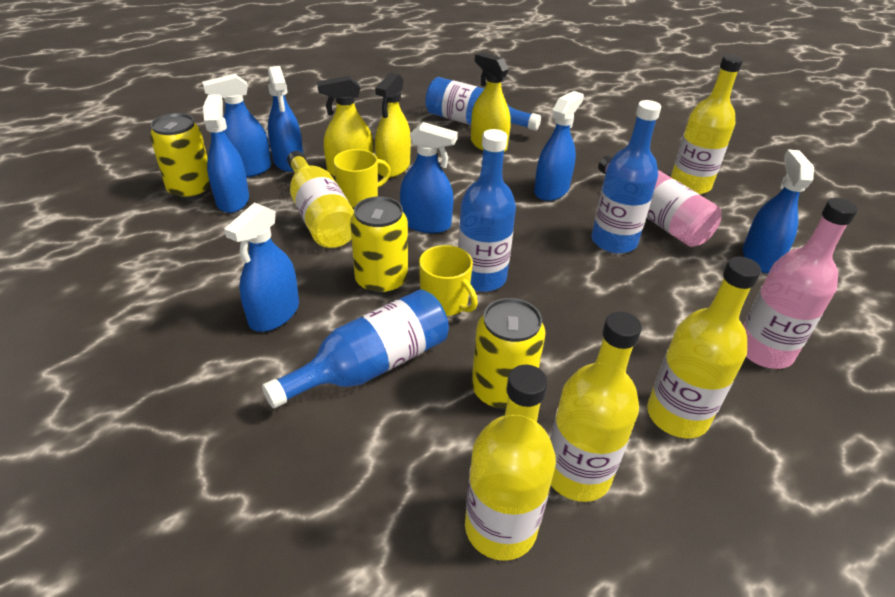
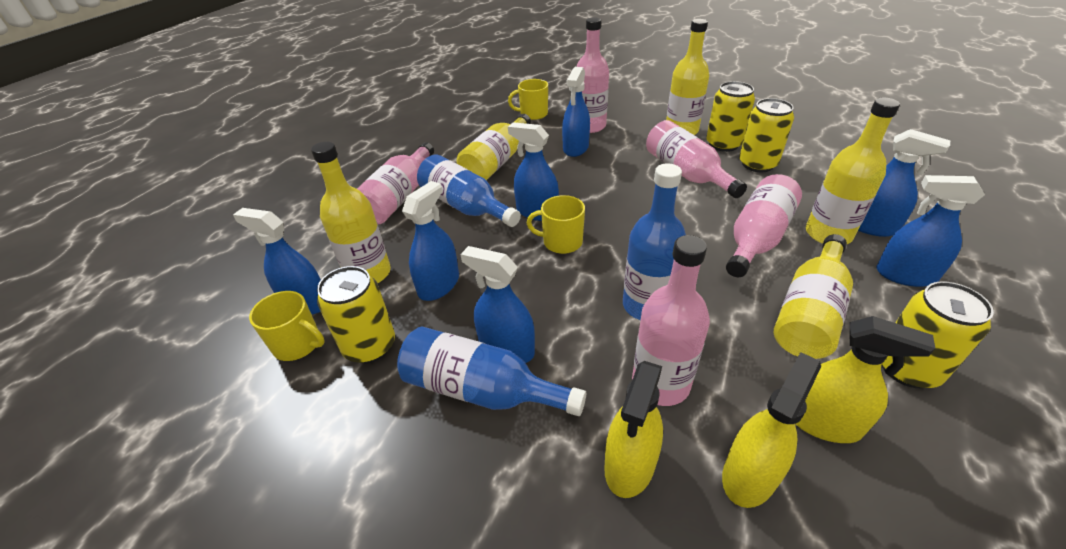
blue bottle: 4 -> 3
pink bottle: 2 -> 5
yellow can: 3 -> 4
yellow mug: 2 -> 3

